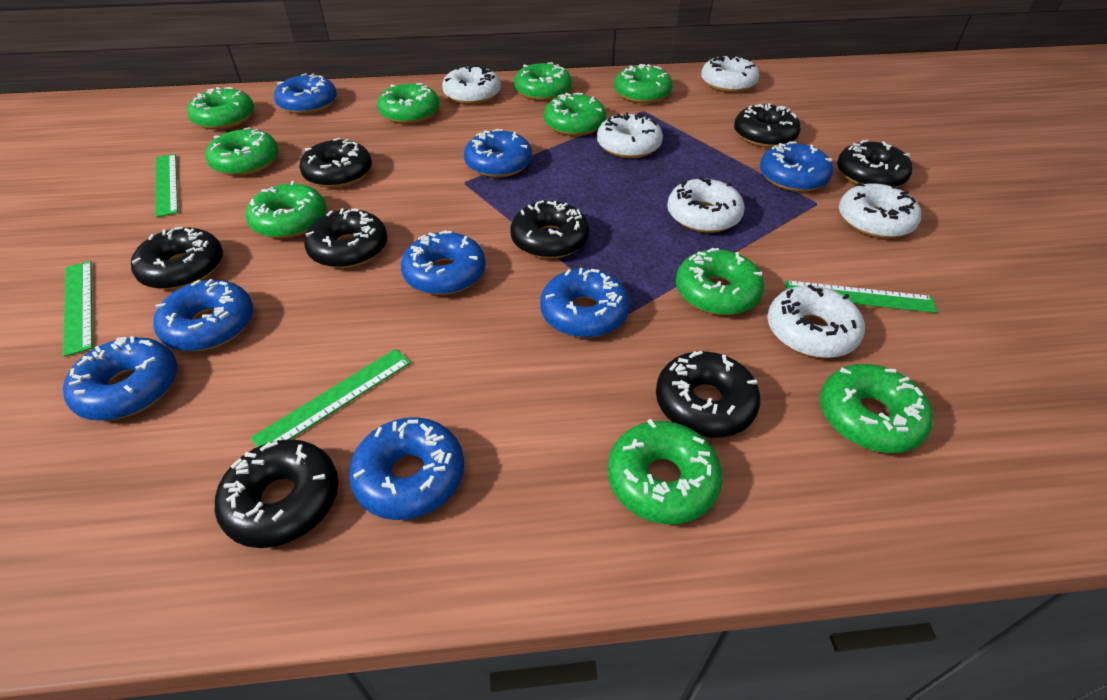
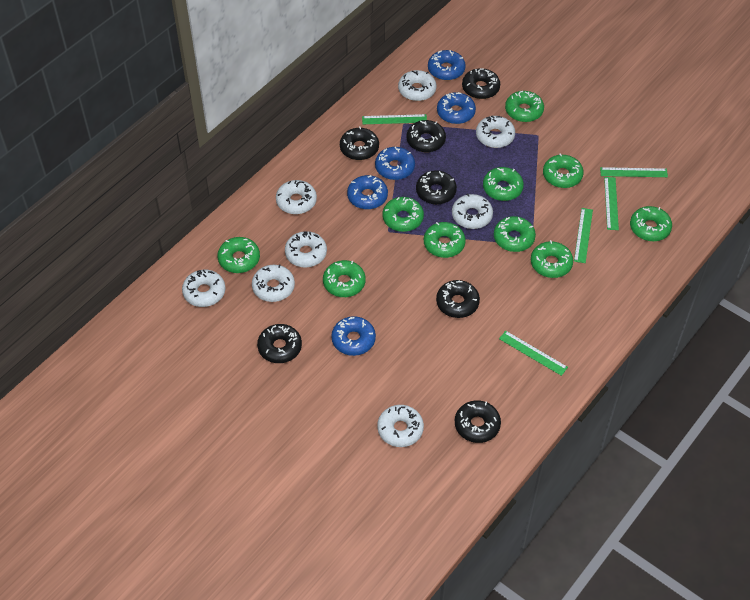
black donut: 8 -> 7
blue donut: 8 -> 5
green ruler: 4 -> 5
white donut: 6 -> 8

